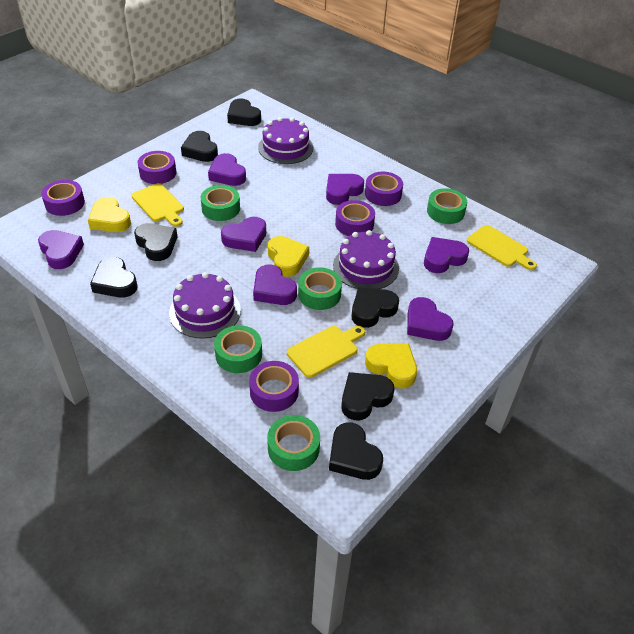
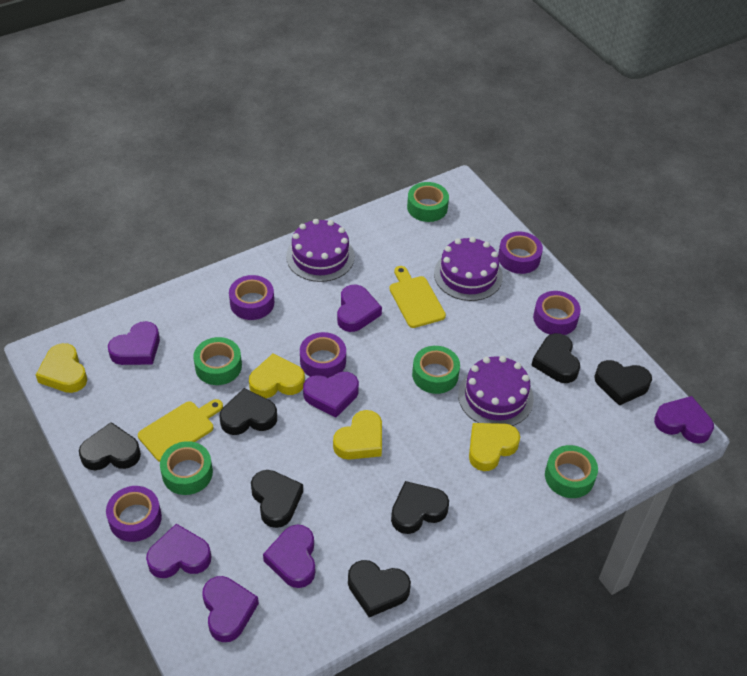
yellow cutting board: 3 -> 2
yellow heart: 3 -> 4

